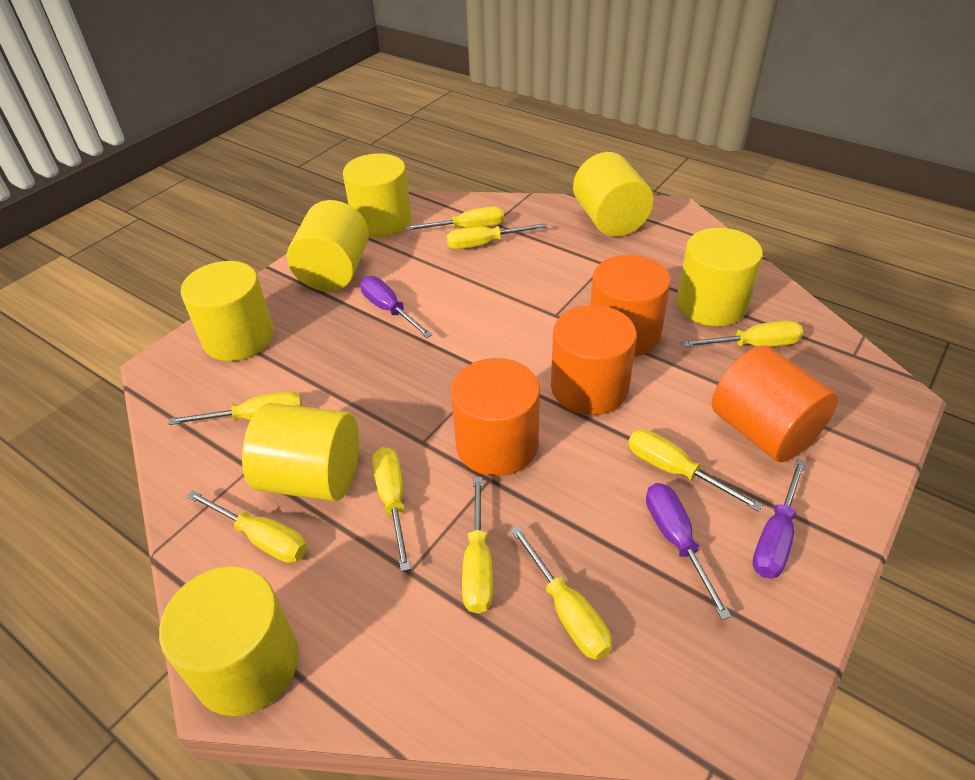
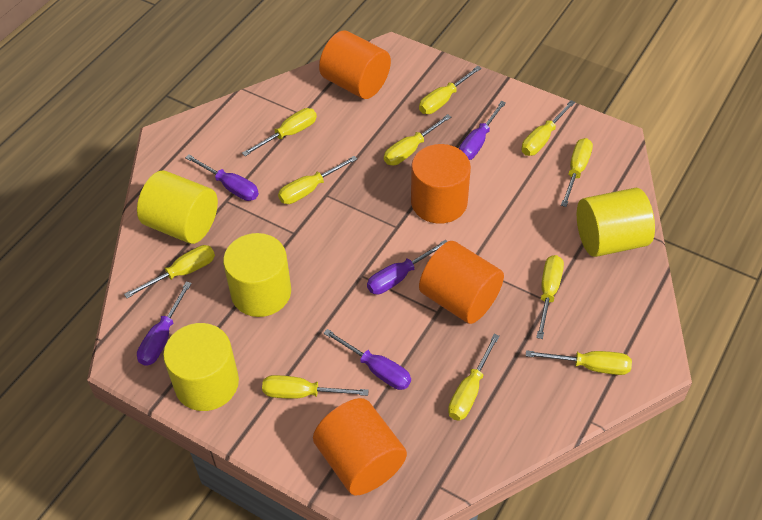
purple screwdriver: 3 -> 5
yellow cylinder: 7 -> 4
yellow screwdriver: 9 -> 11

